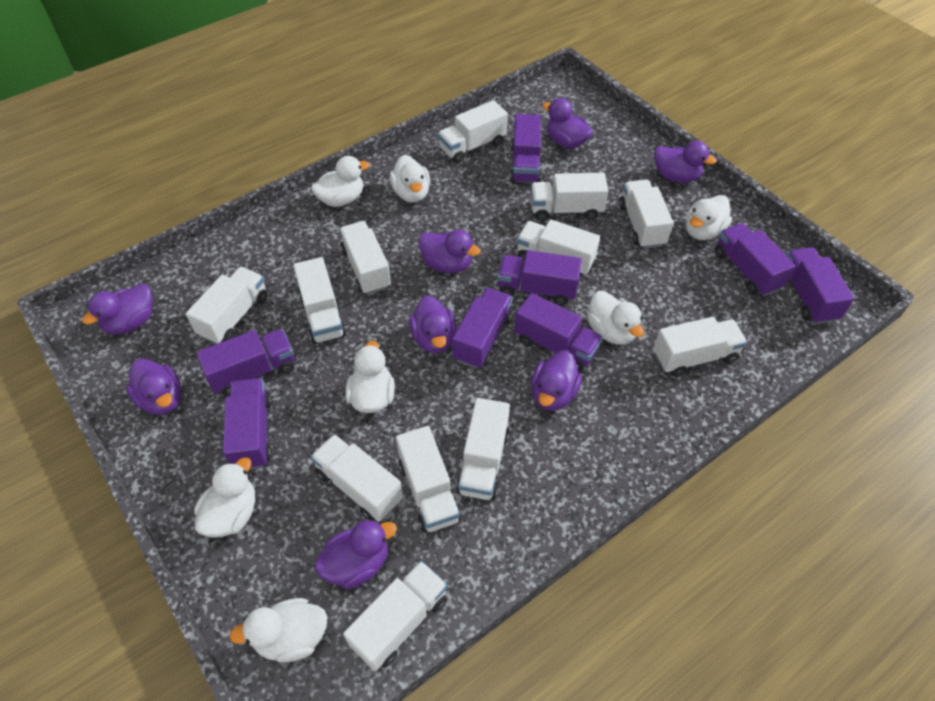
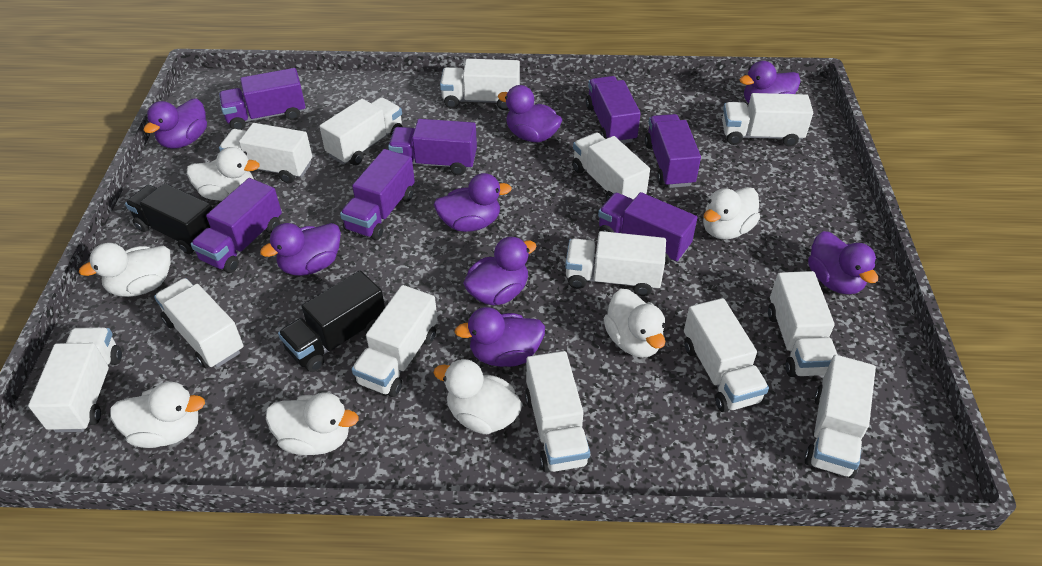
black truck: 0 -> 2
purple truck: 8 -> 7
white truck: 12 -> 13

